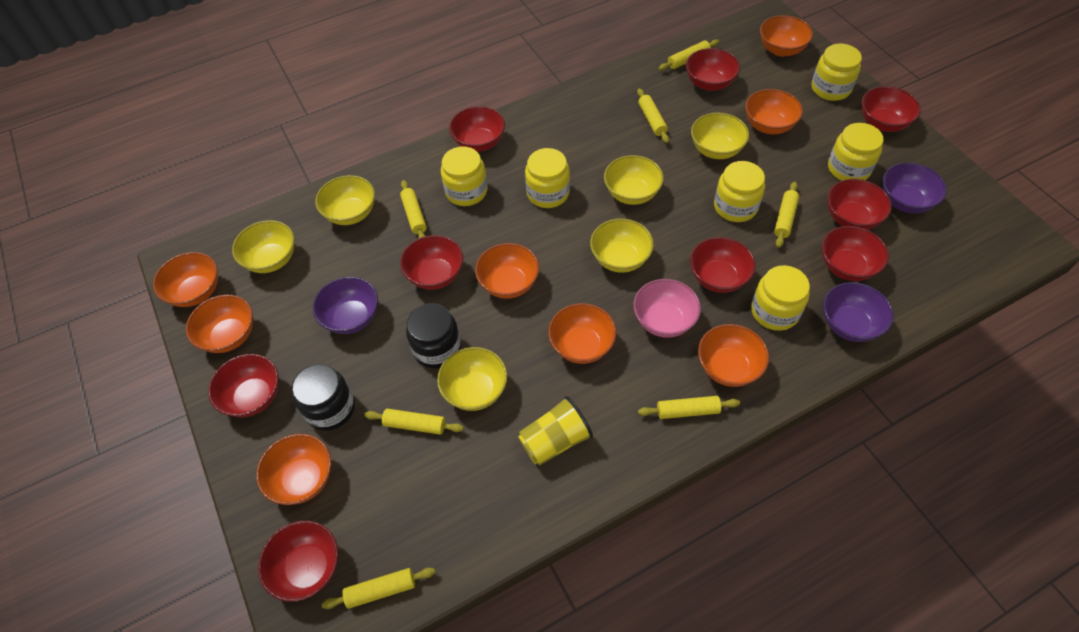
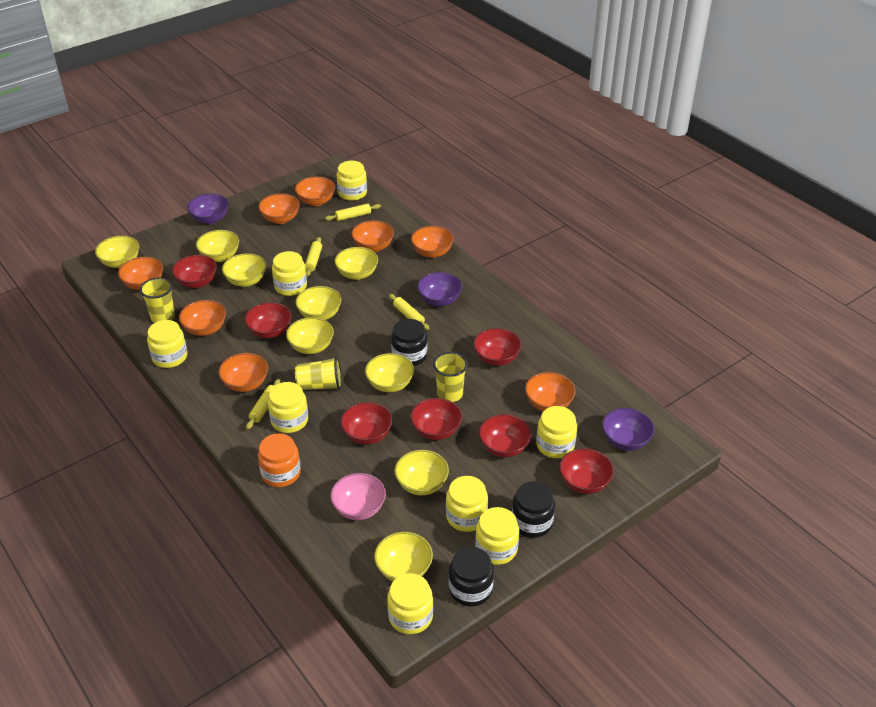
black jar: 2 -> 3
orange jar: 0 -> 1
red bowl: 9 -> 7
yellow bowl: 6 -> 9
yellow cup: 1 -> 3
yellow jar: 6 -> 8
yellow rolling pin: 7 -> 4

